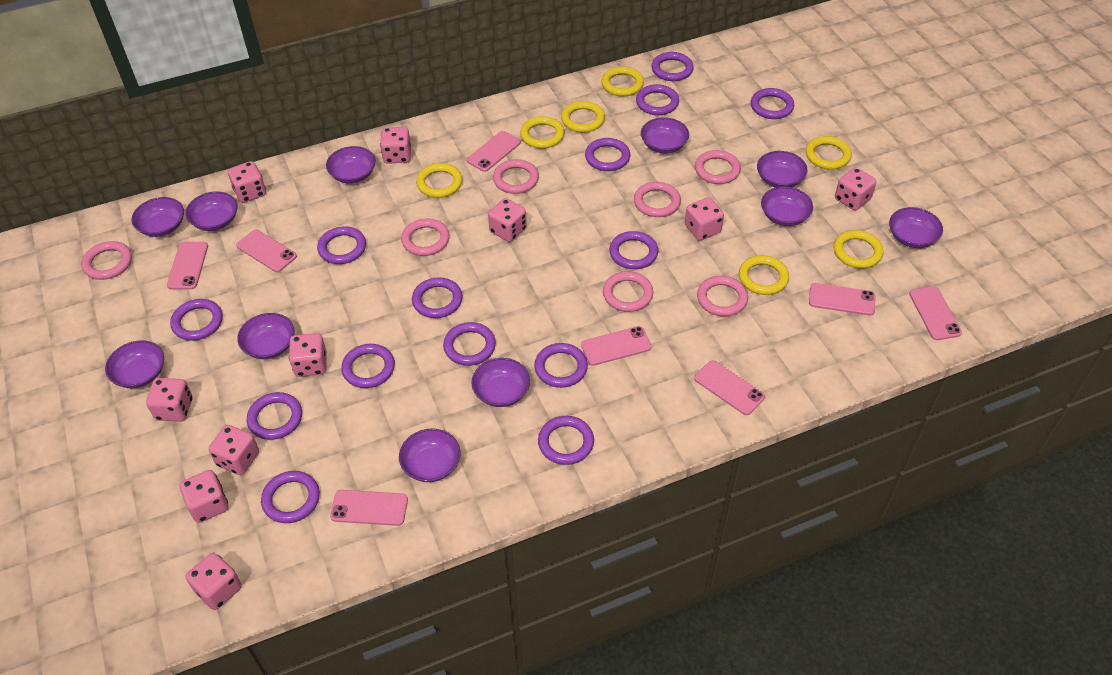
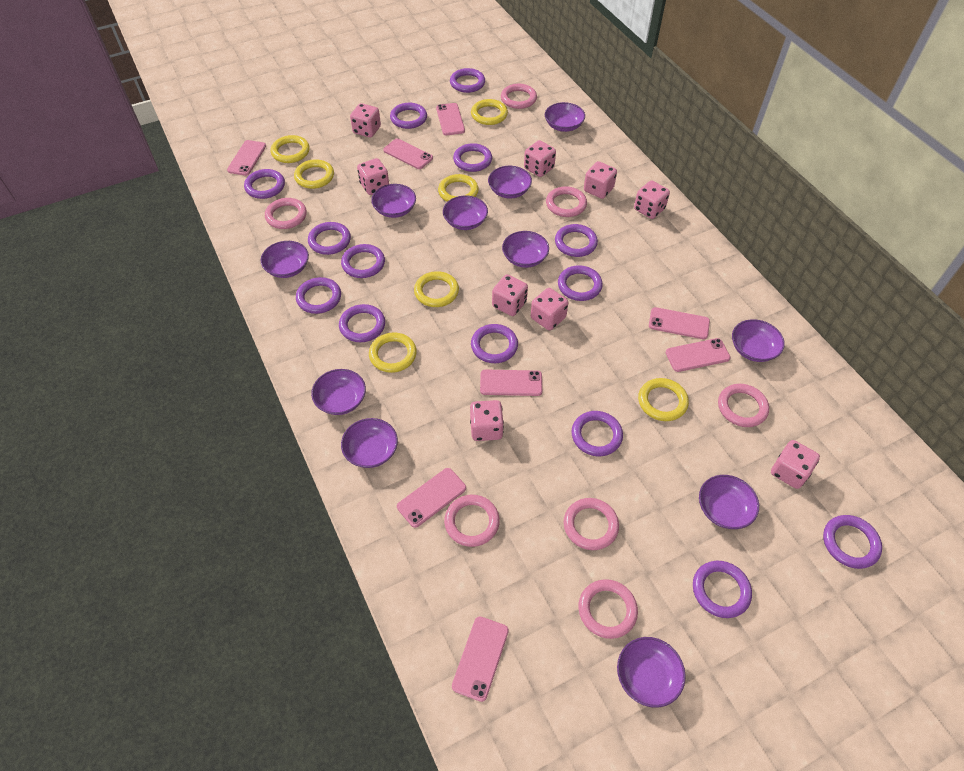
pink dice: 10 -> 9

